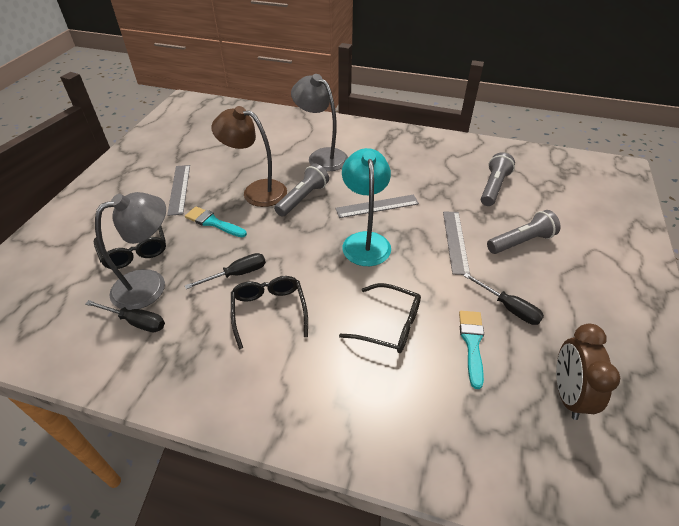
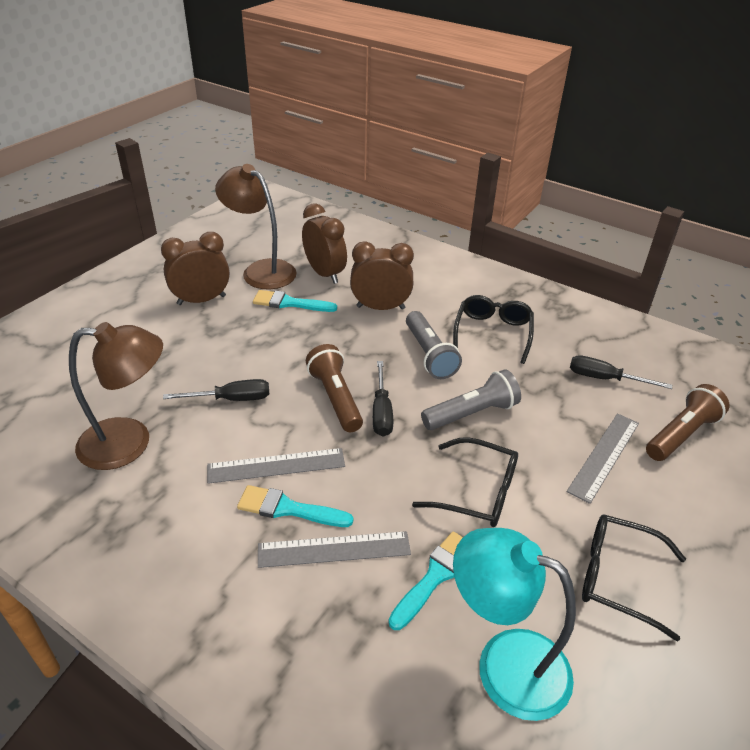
brown clock: 1 -> 3
brown flashlight: 0 -> 2
brown lamp: 1 -> 2
grey flashlight: 3 -> 2
grey lamp: 2 -> 0
turquoise brush: 2 -> 3

